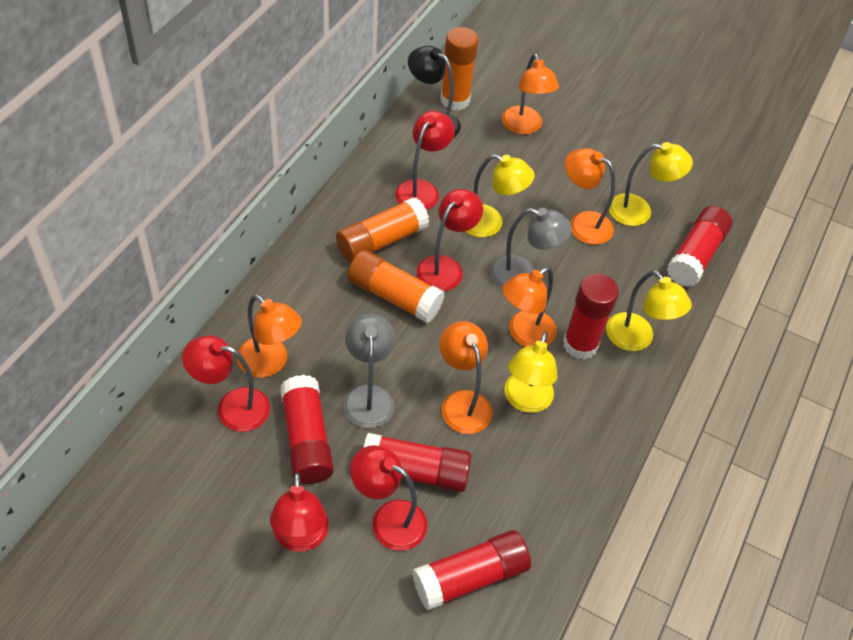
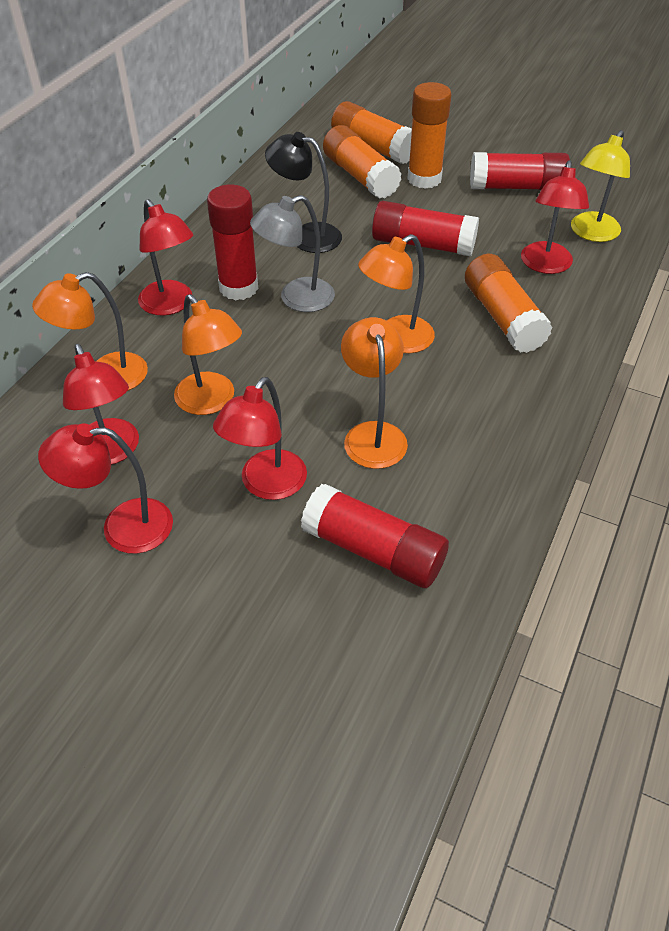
grey lamp: 2 -> 1
orange glue stick: 3 -> 4
orange lamp: 5 -> 4
red glue stick: 5 -> 4
yellow lamp: 4 -> 1

